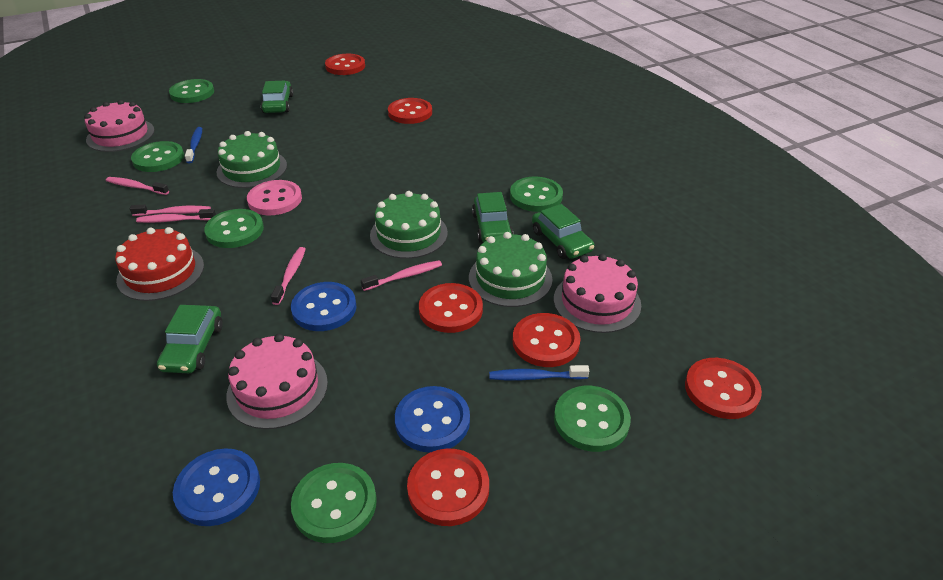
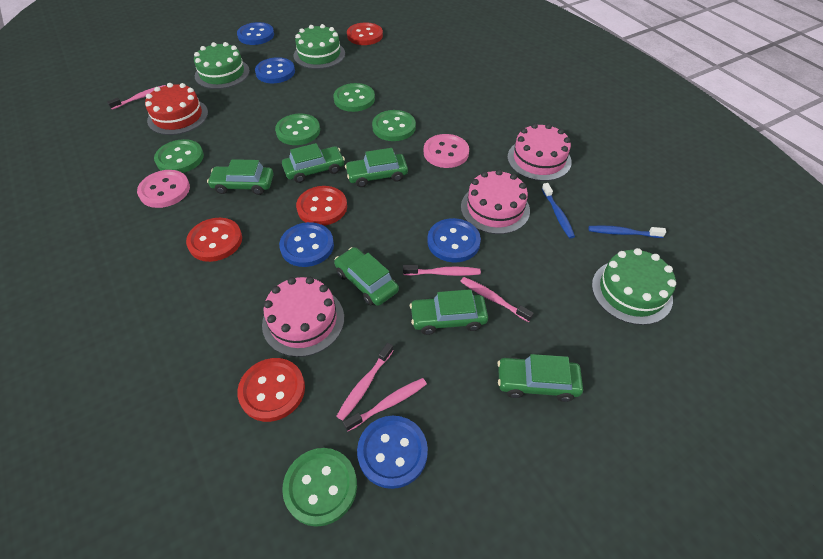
blue button: 3 -> 5
green button: 6 -> 5
green car: 4 -> 6
pink button: 1 -> 2
red button: 6 -> 4

